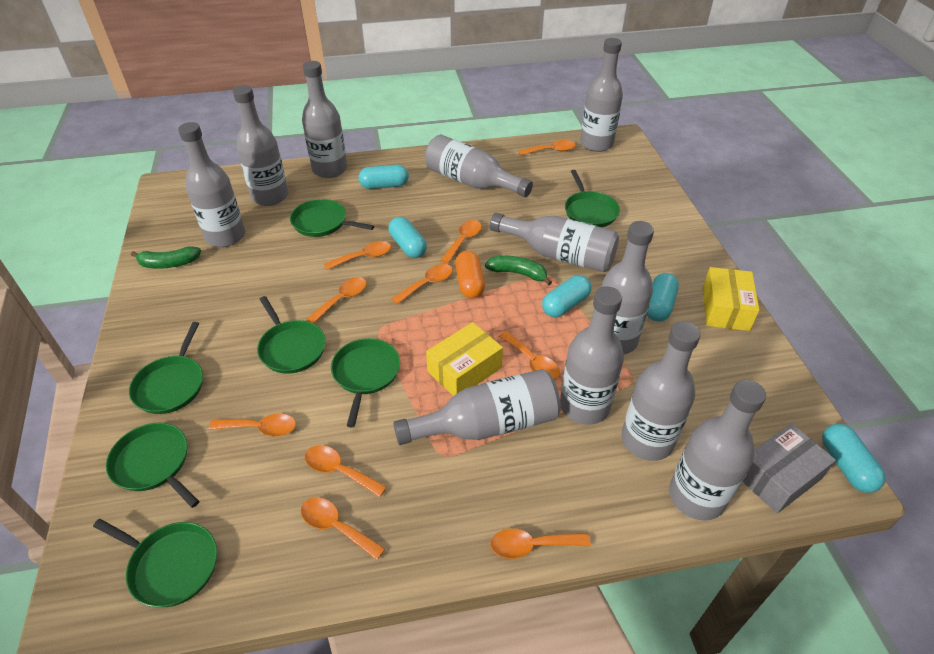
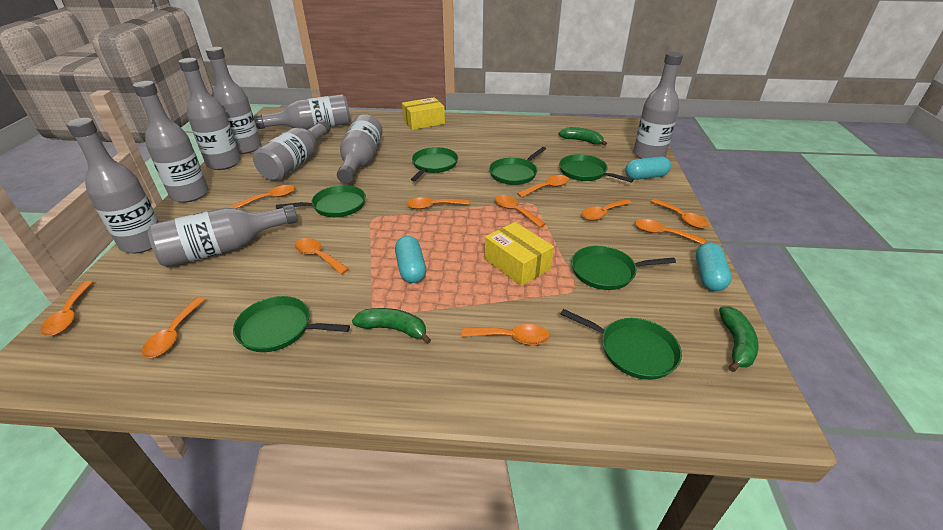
green banana: 2 -> 3
grey bottle: 11 -> 9
grey box: 1 -> 0
orange capsule: 1 -> 0
orange spoon: 10 -> 11
turquoise capsule: 5 -> 3

